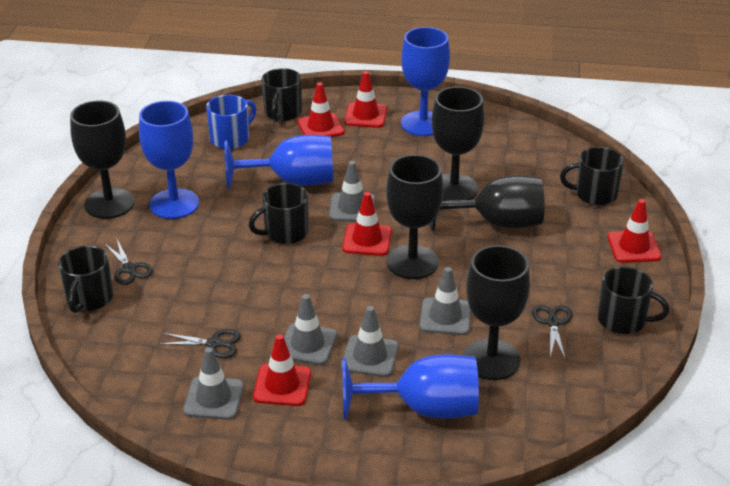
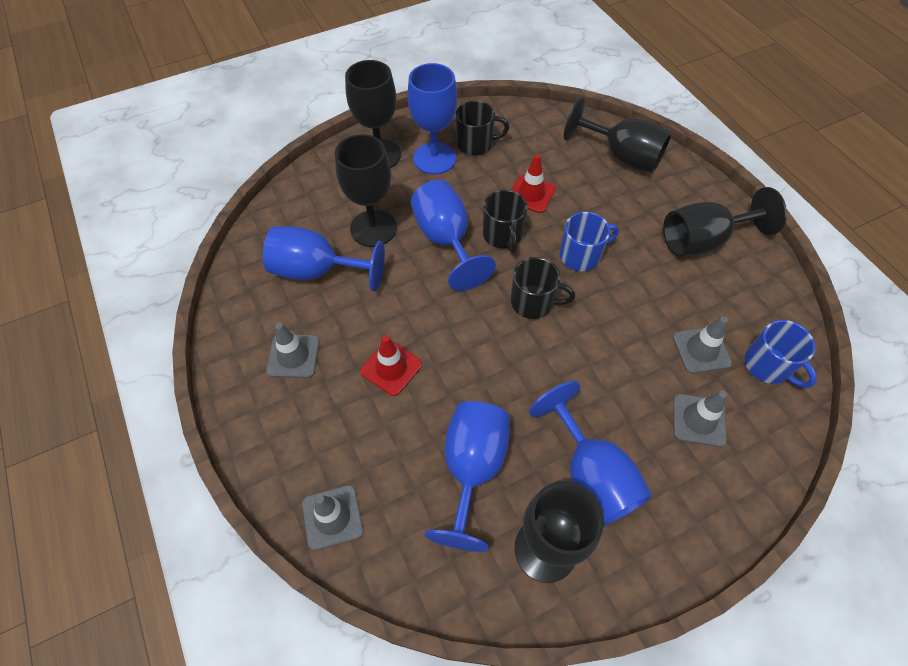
black mug: 5 -> 3
black scissors: 3 -> 0
blue goblet: 4 -> 5
blue mug: 1 -> 2
grey traffic cone: 5 -> 4
red traffic cone: 5 -> 2

